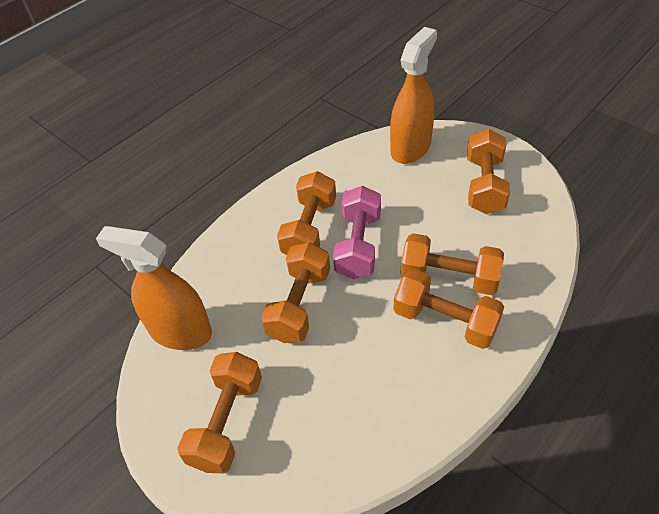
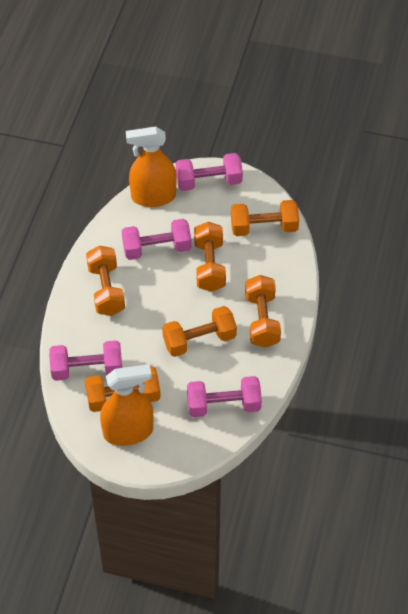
pink dumbbell: 1 -> 4

